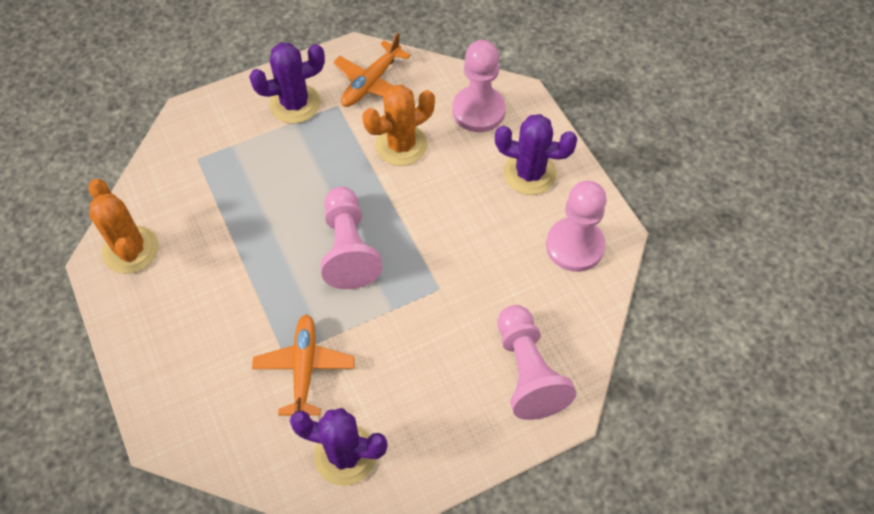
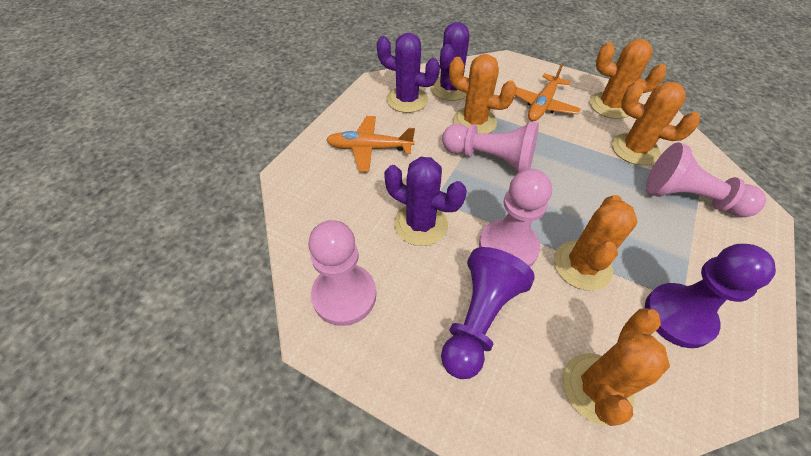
orange cactus: 2 -> 5
purple pawn: 0 -> 2

